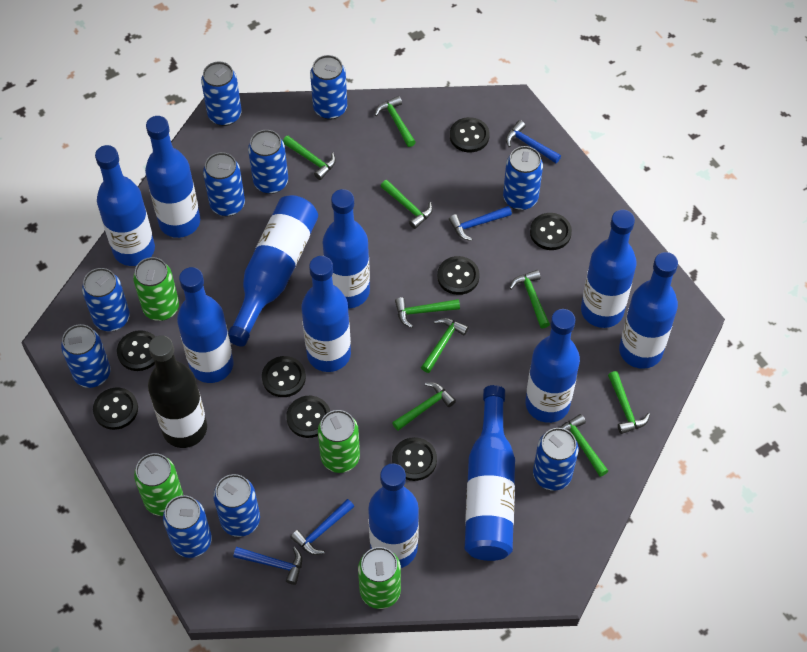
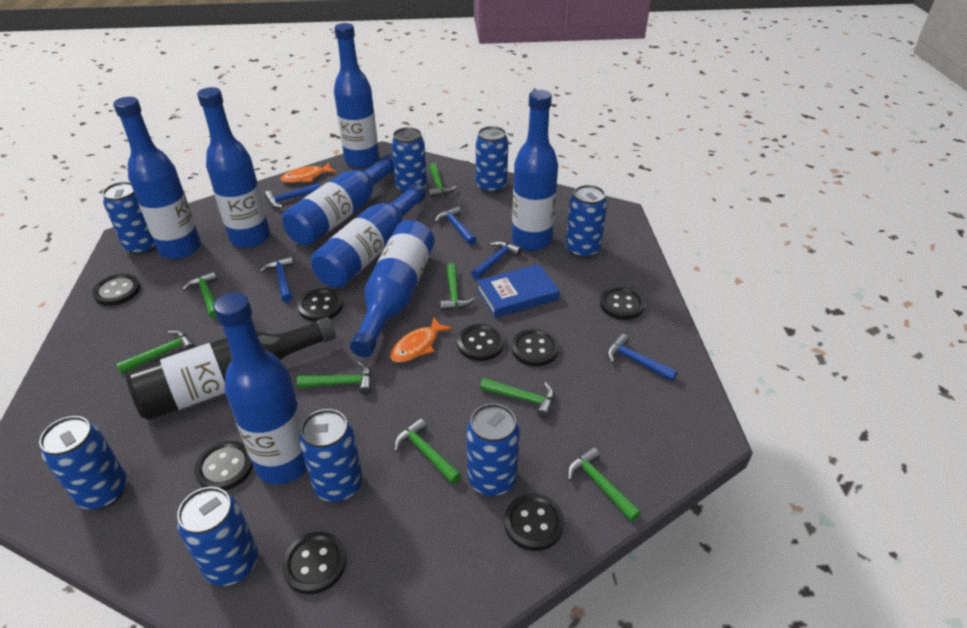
blue book: 0 -> 1
blue bottle: 11 -> 8
blue can: 10 -> 8
blue hammer: 4 -> 5
green can: 4 -> 0
green hammer: 9 -> 8
orange fish: 0 -> 2

